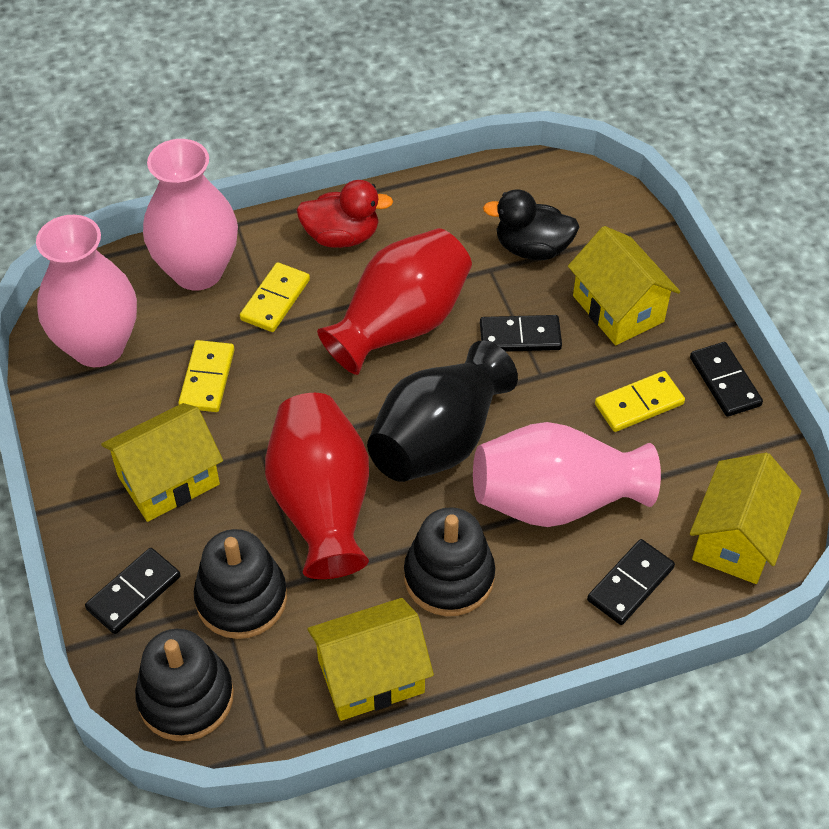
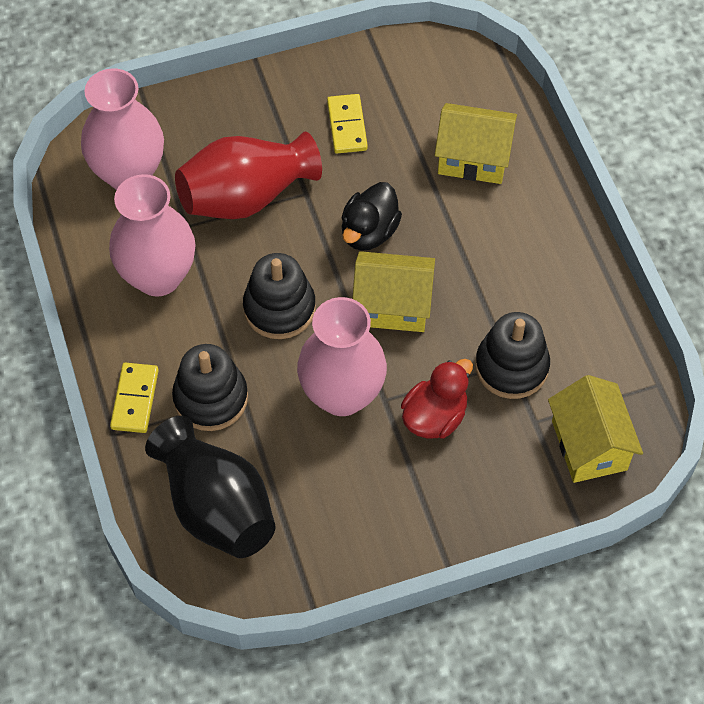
black domino: 4 -> 0
red vase: 2 -> 1
yellow domino: 3 -> 2
yellow house: 4 -> 3

